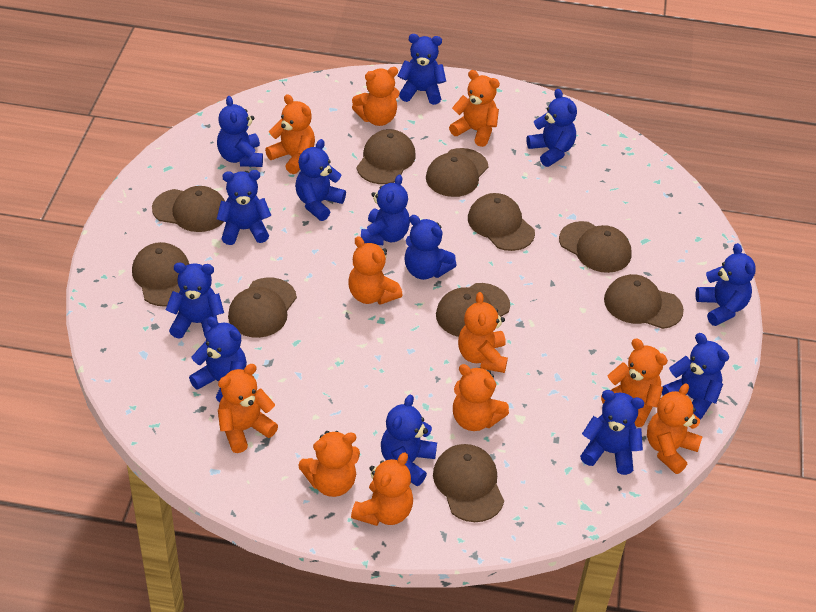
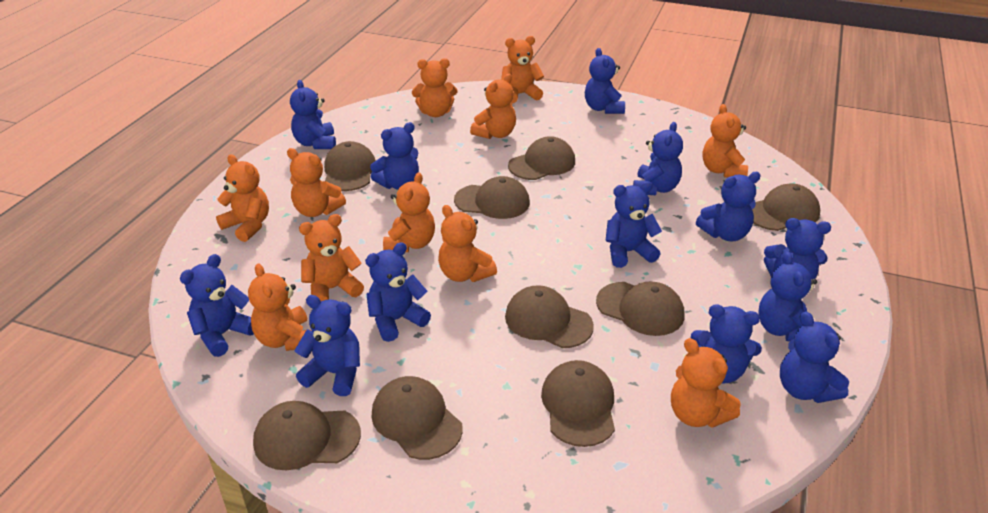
brown cap: 10 -> 9

